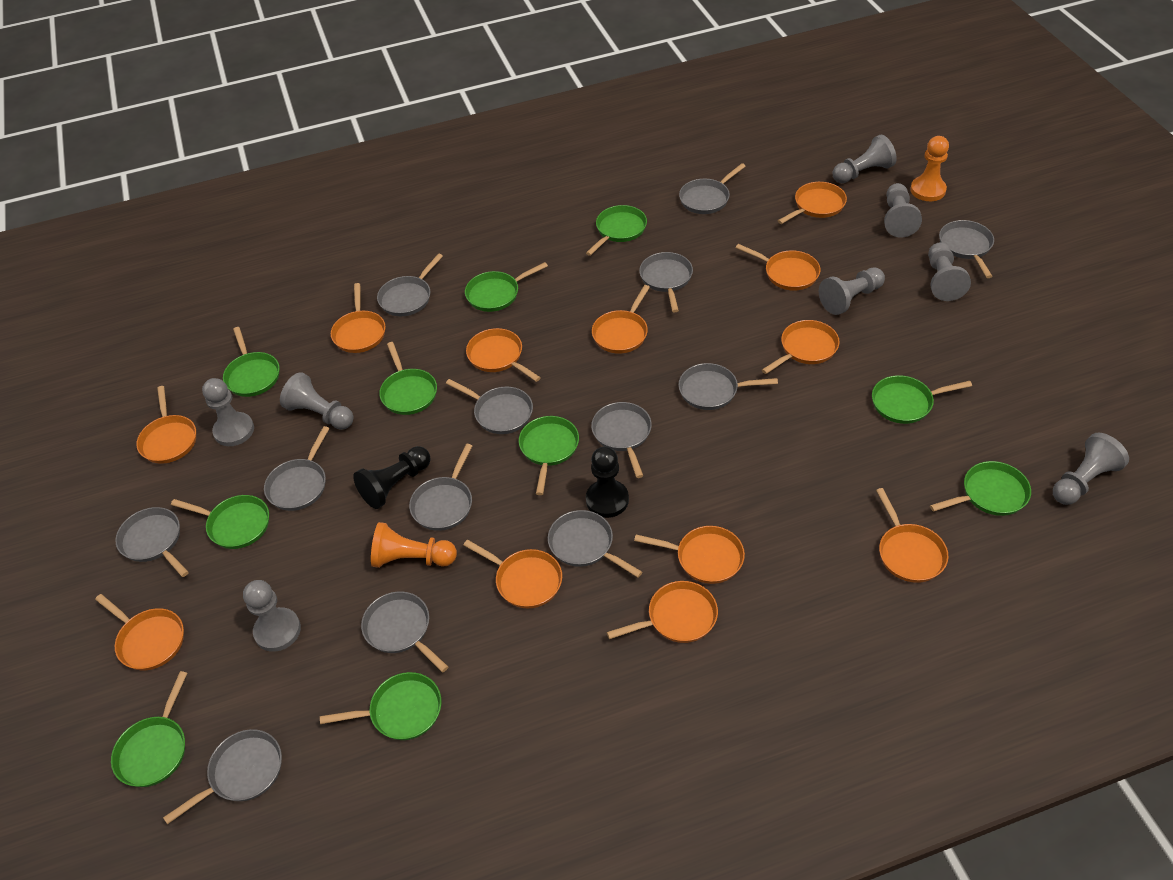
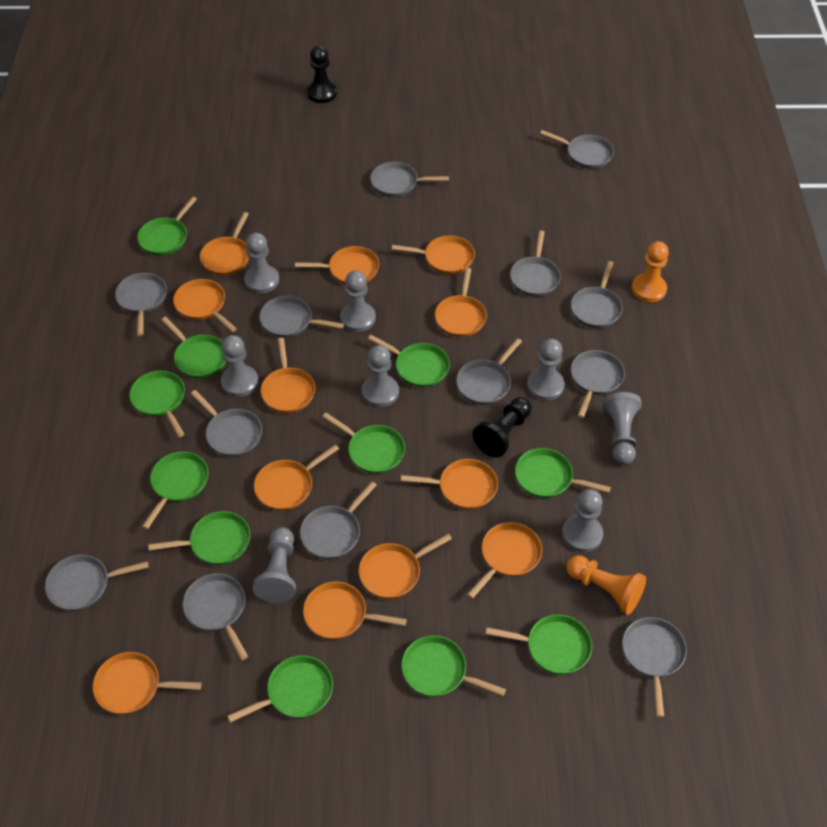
green pan: 10 -> 11

